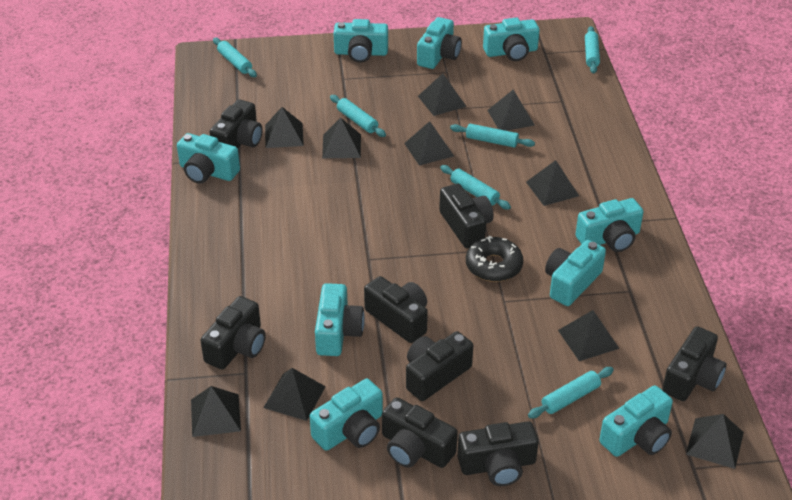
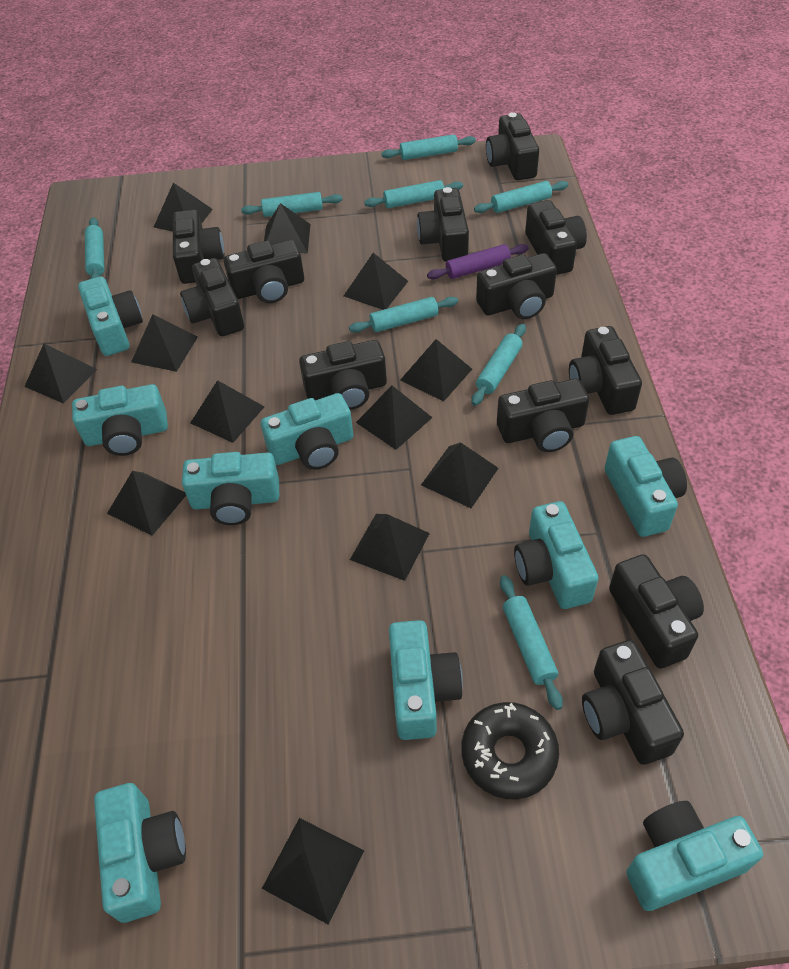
black camera: 8 -> 12
black pyramid: 10 -> 12
purple rolling pin: 0 -> 1
turquoise rolling pin: 6 -> 8

